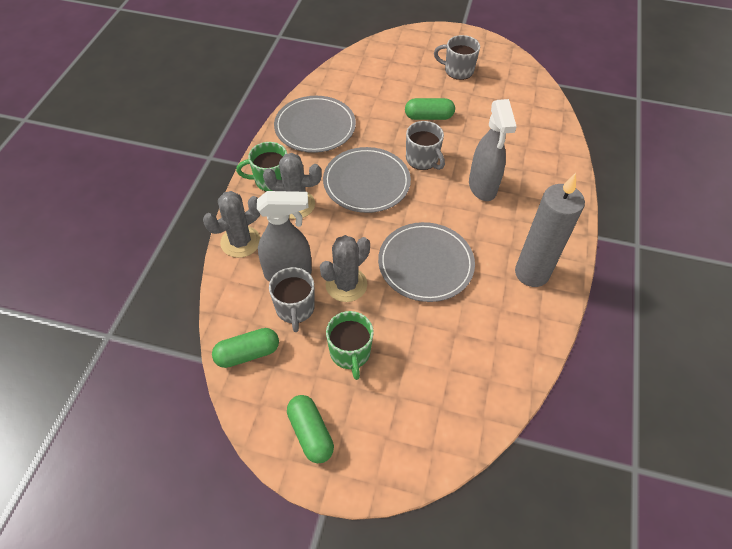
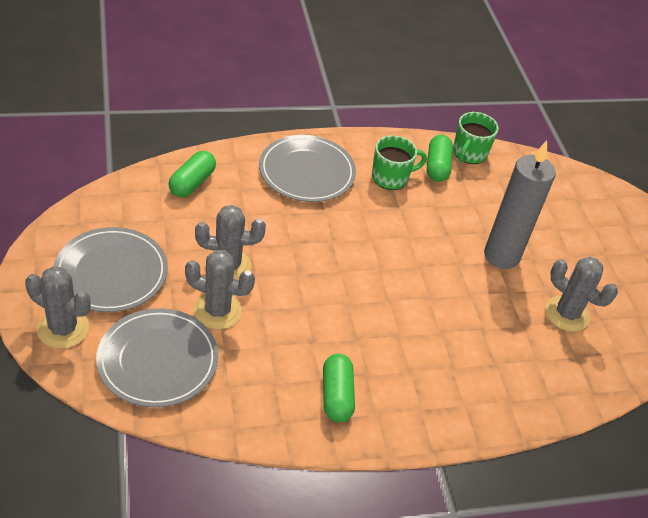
grey cactus: 3 -> 4
grey mug: 3 -> 0
grey spray bottle: 2 -> 0

